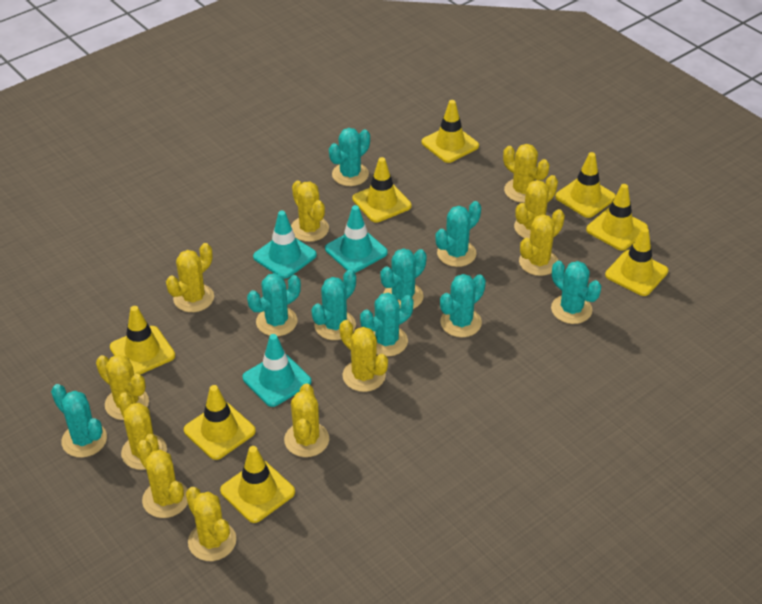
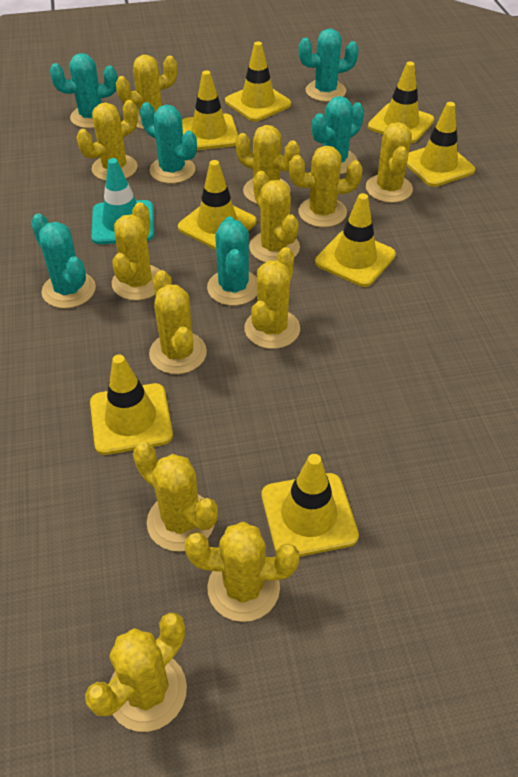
turquoise cactus: 9 -> 6
turquoise traffic cone: 3 -> 1
yellow cactus: 11 -> 12

